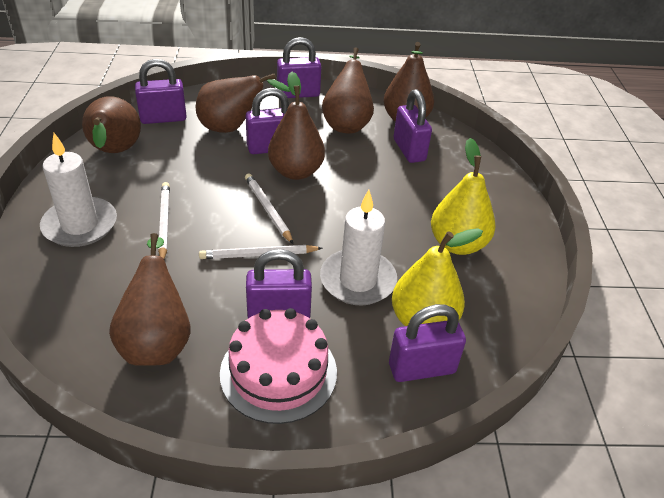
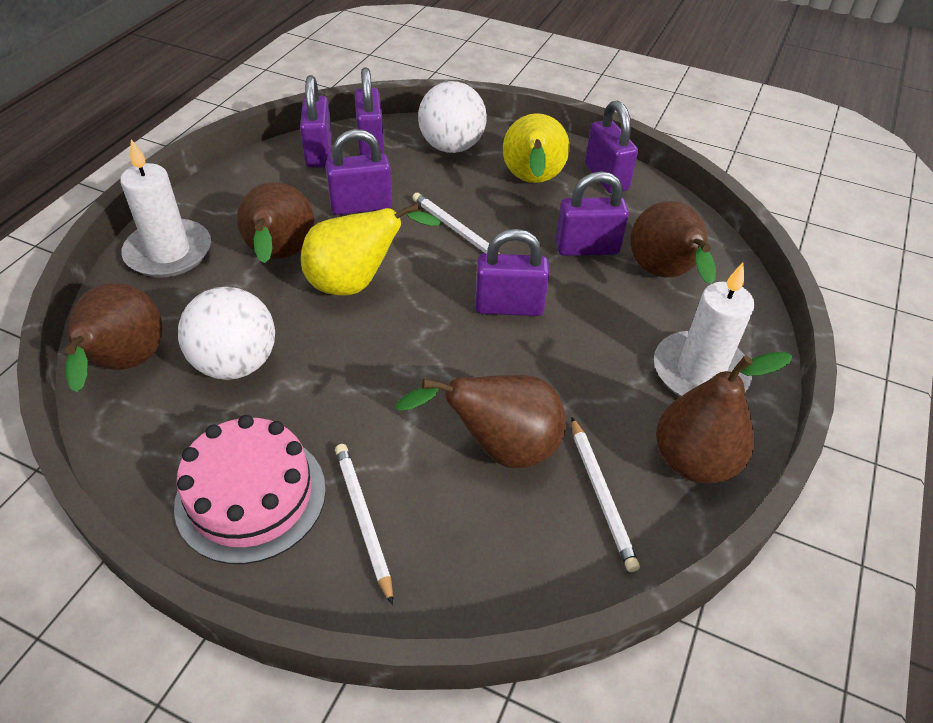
brown pear: 6 -> 5
white ball: 0 -> 2

